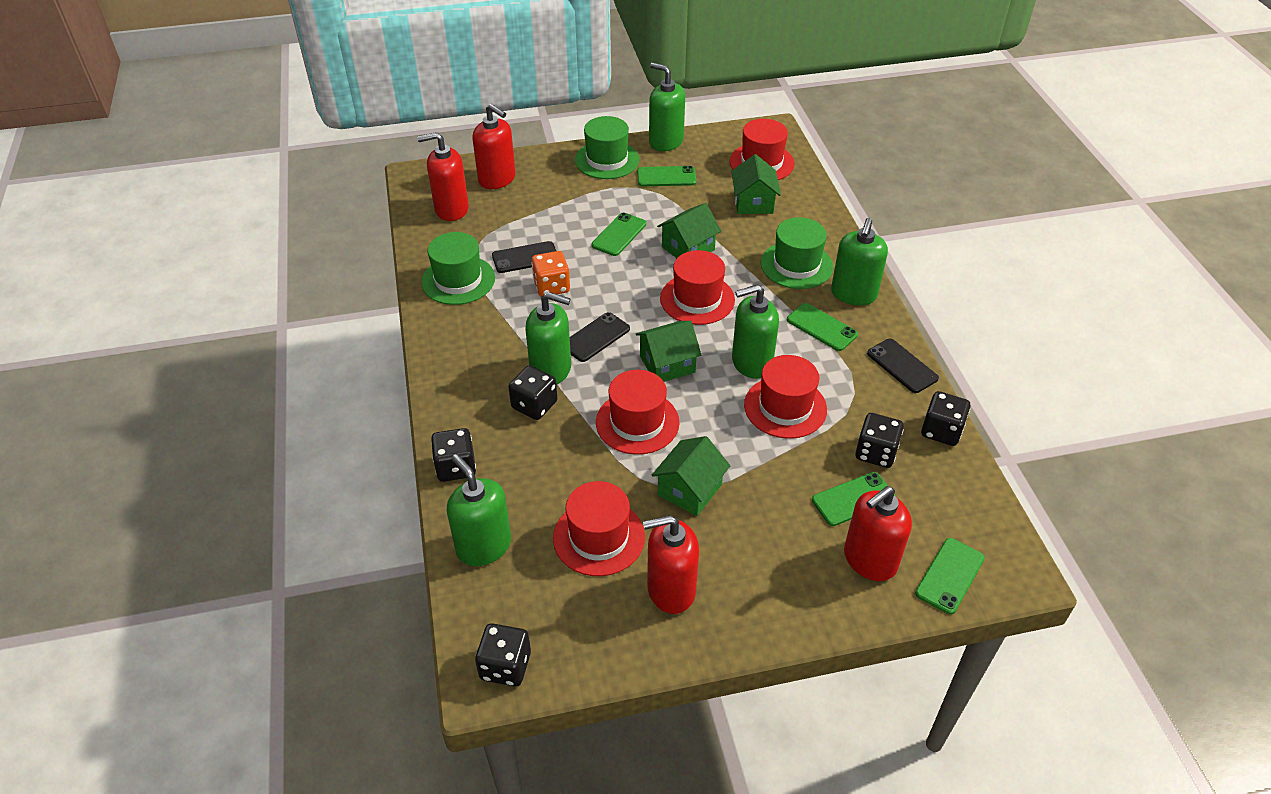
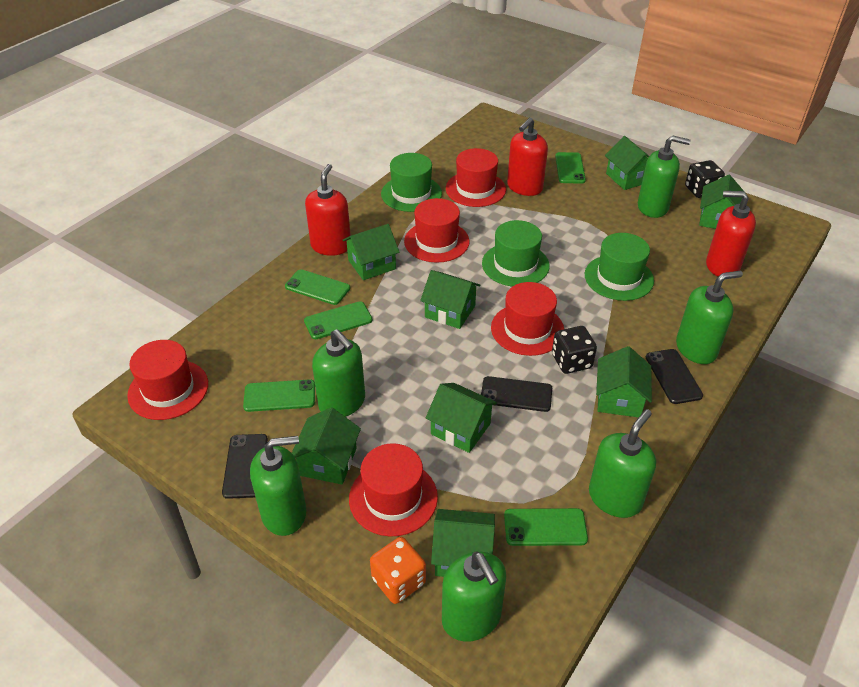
black dice: 5 -> 2
green house: 4 -> 8
green soap dispenser: 5 -> 6
red soap dispenser: 4 -> 3

